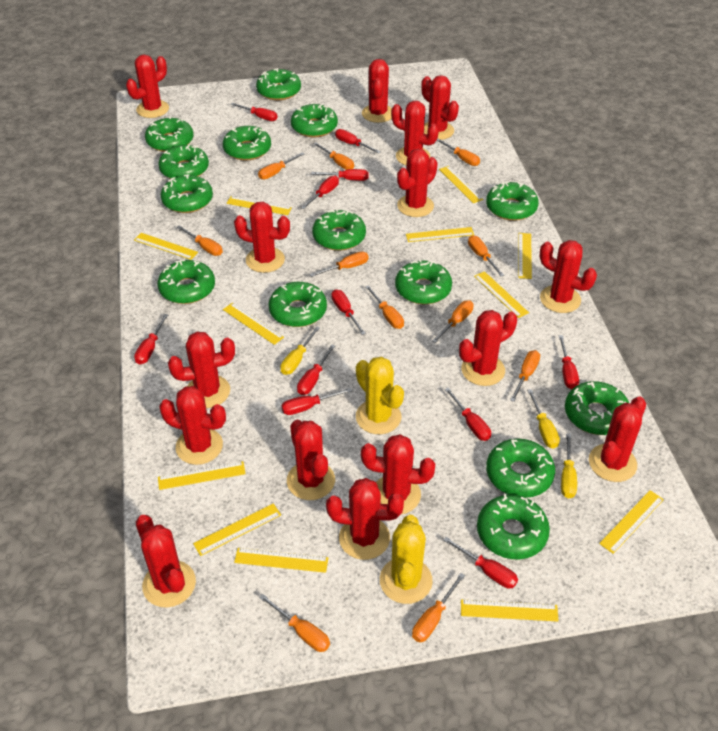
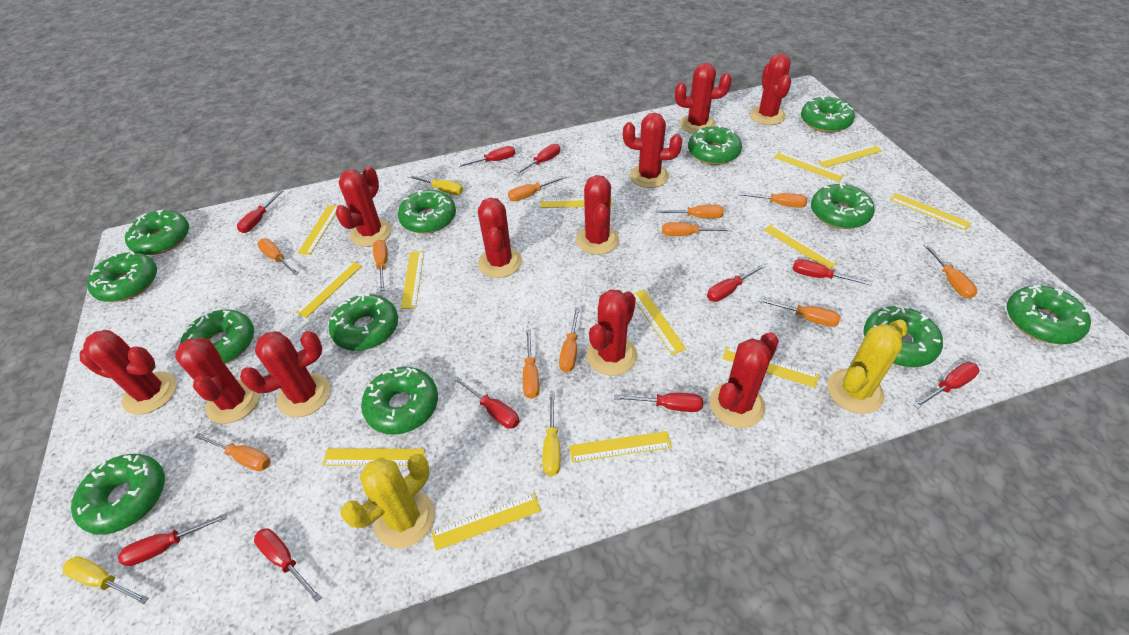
green donut: 14 -> 12
red cactus: 15 -> 11
red screwdriver: 11 -> 10
yellow ruler: 12 -> 13

